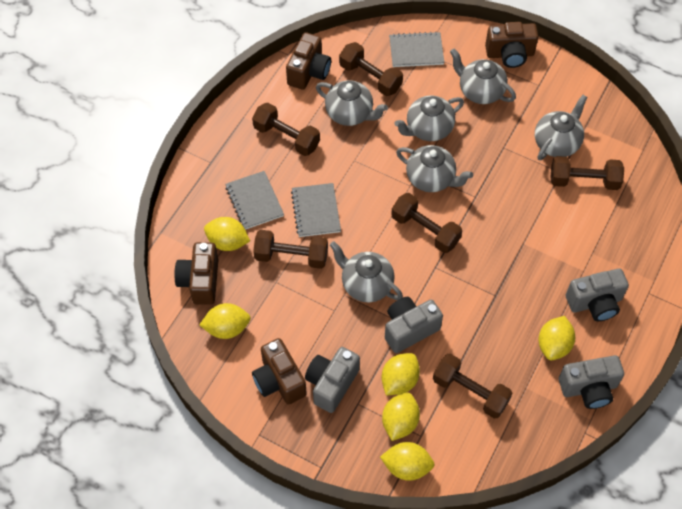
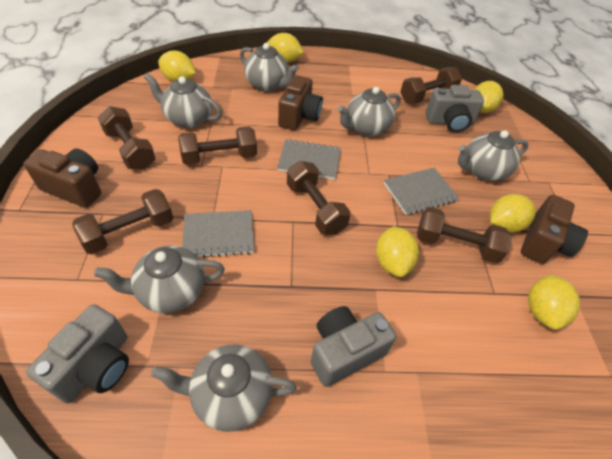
brown camera: 4 -> 3
grey camera: 4 -> 3

